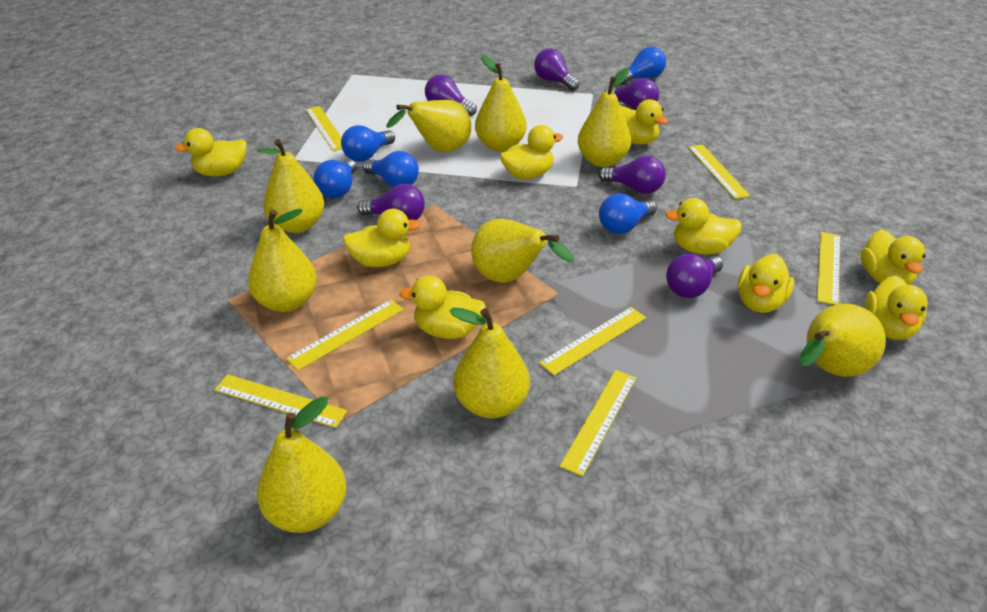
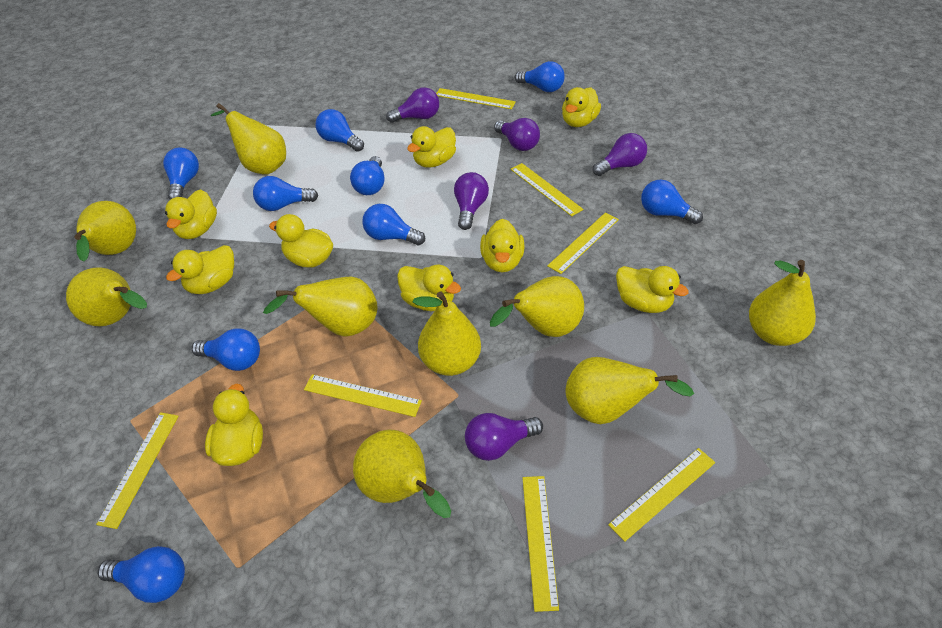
blue light bulb: 5 -> 9
purple light bulb: 6 -> 5

